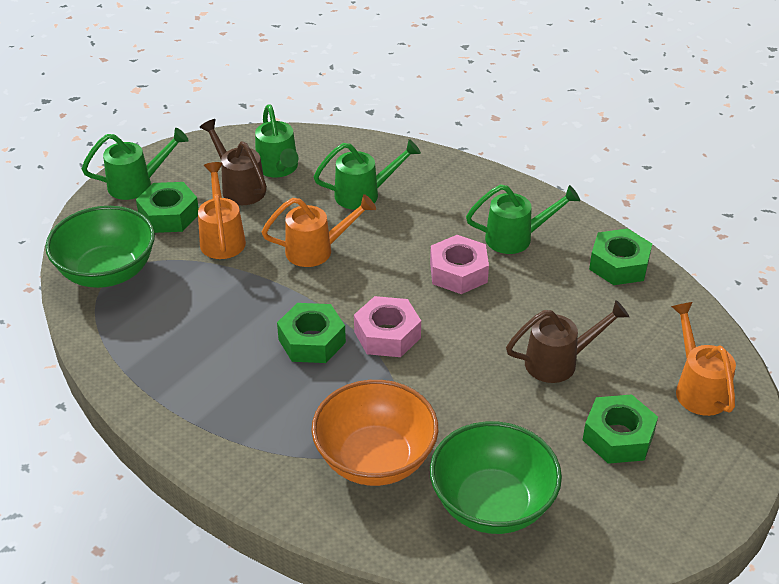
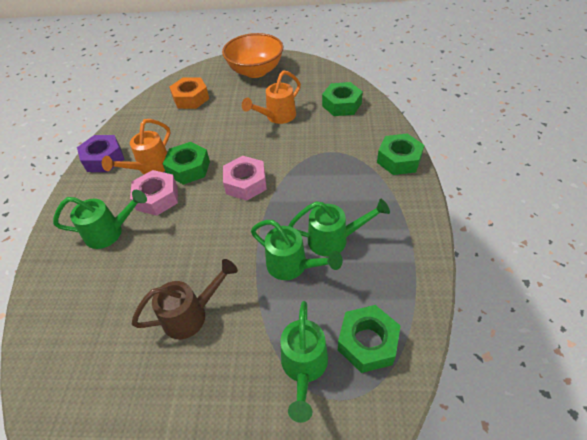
brown watering can: 2 -> 1
green bowl: 2 -> 0
orange nut: 0 -> 1
orange watering can: 3 -> 2
purple nut: 0 -> 1

